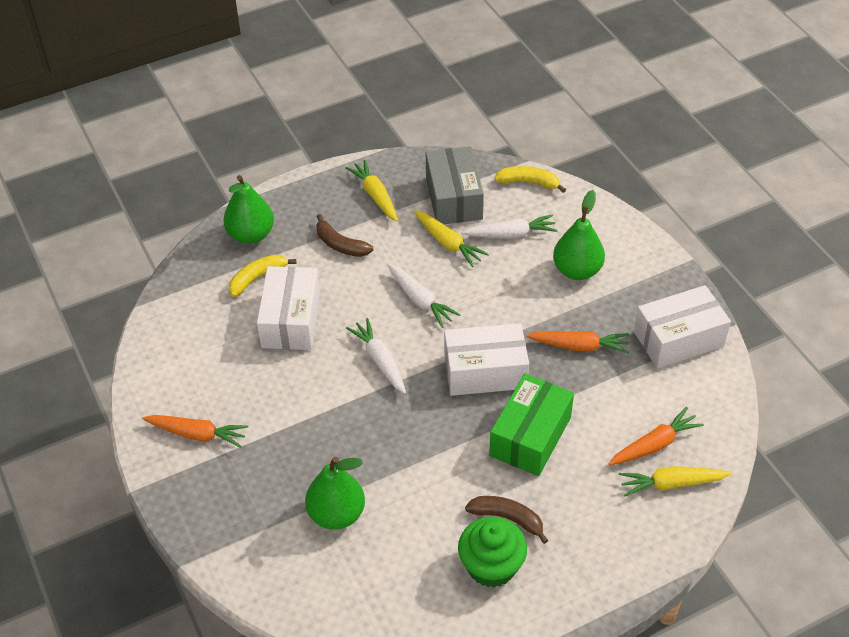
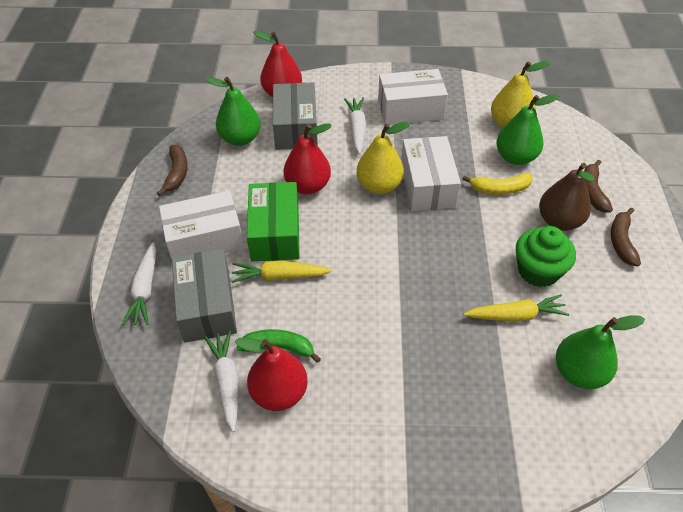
brown banana: 2 -> 3
brown pear: 0 -> 1
green banana: 0 -> 1
grey box: 1 -> 2
orange carrot: 3 -> 0
red pear: 0 -> 3
yellow banana: 2 -> 1
yellow carrot: 3 -> 2
yellow pear: 0 -> 2

